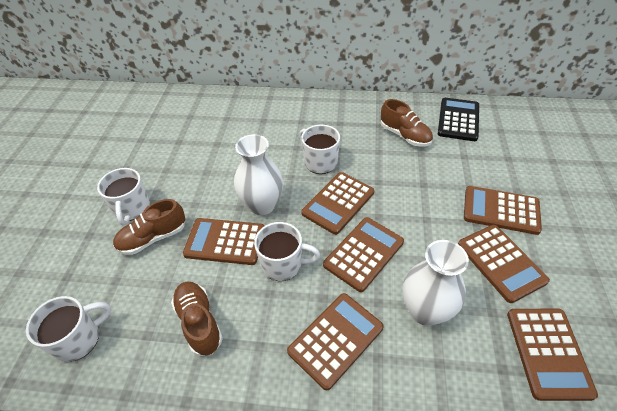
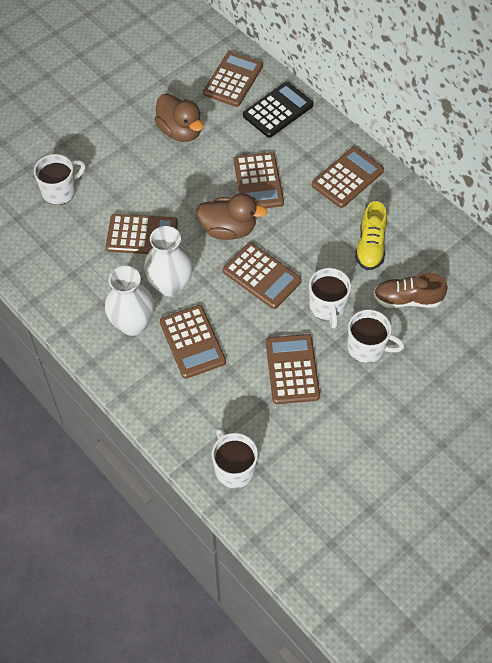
brown duck: 0 -> 2
brown shoe: 3 -> 1
yellow shoe: 0 -> 1

